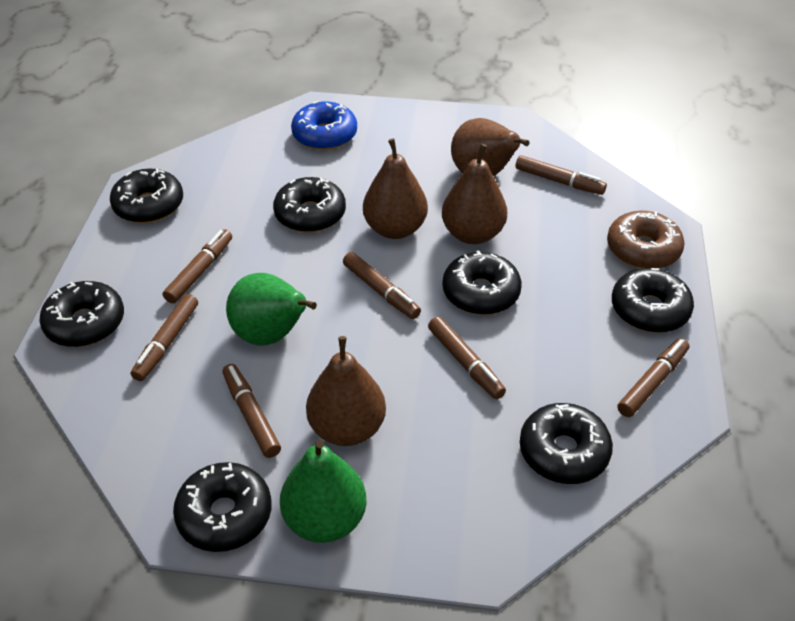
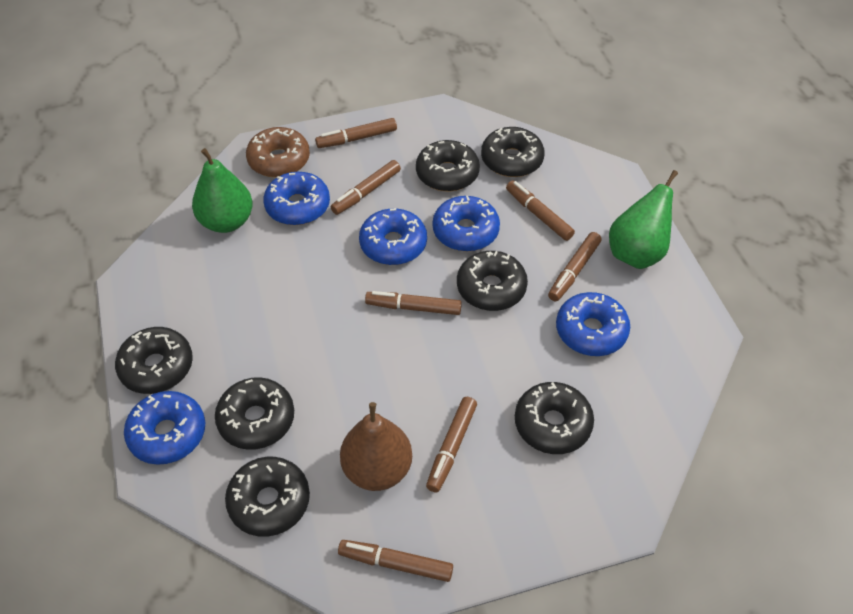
blue donut: 1 -> 5
brown pear: 4 -> 1

